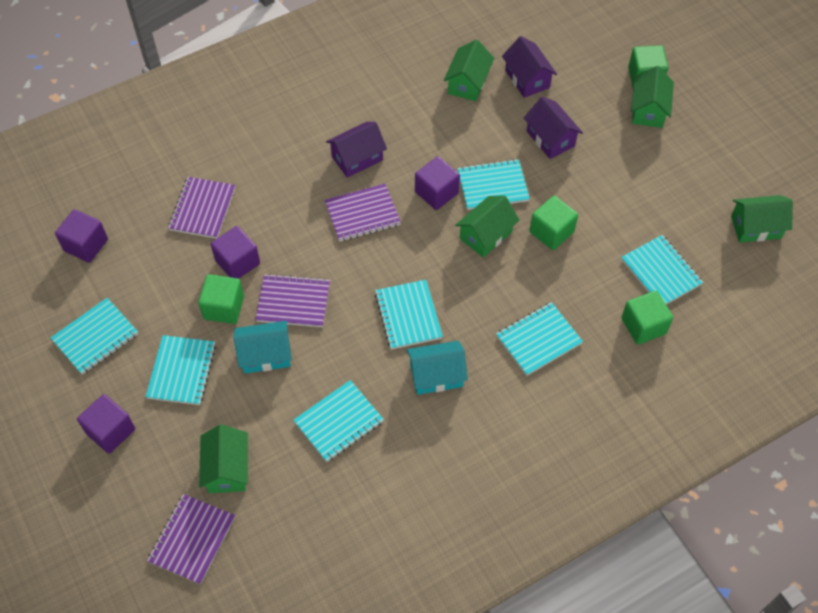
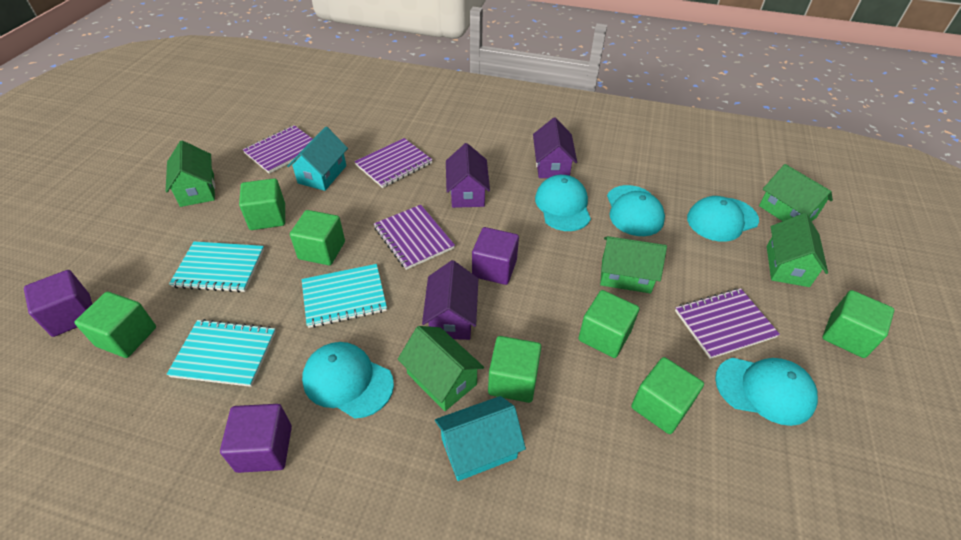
green cube: 4 -> 7
purple cube: 4 -> 3
turquoise cap: 0 -> 5
turquoise notebook: 7 -> 3

